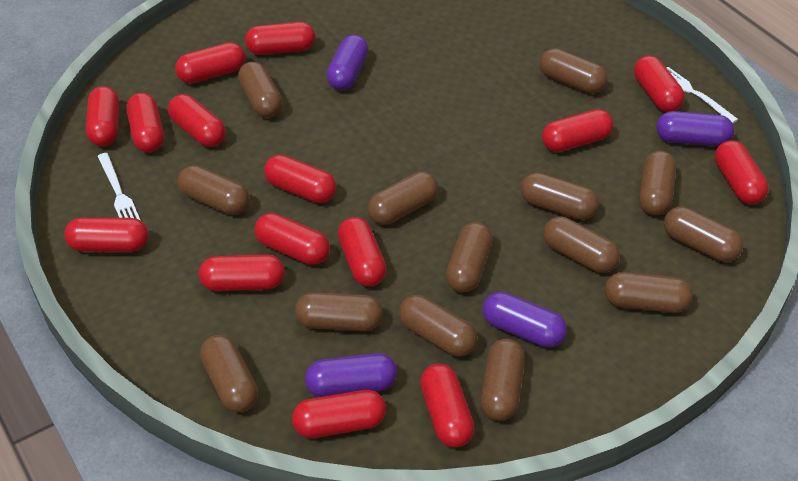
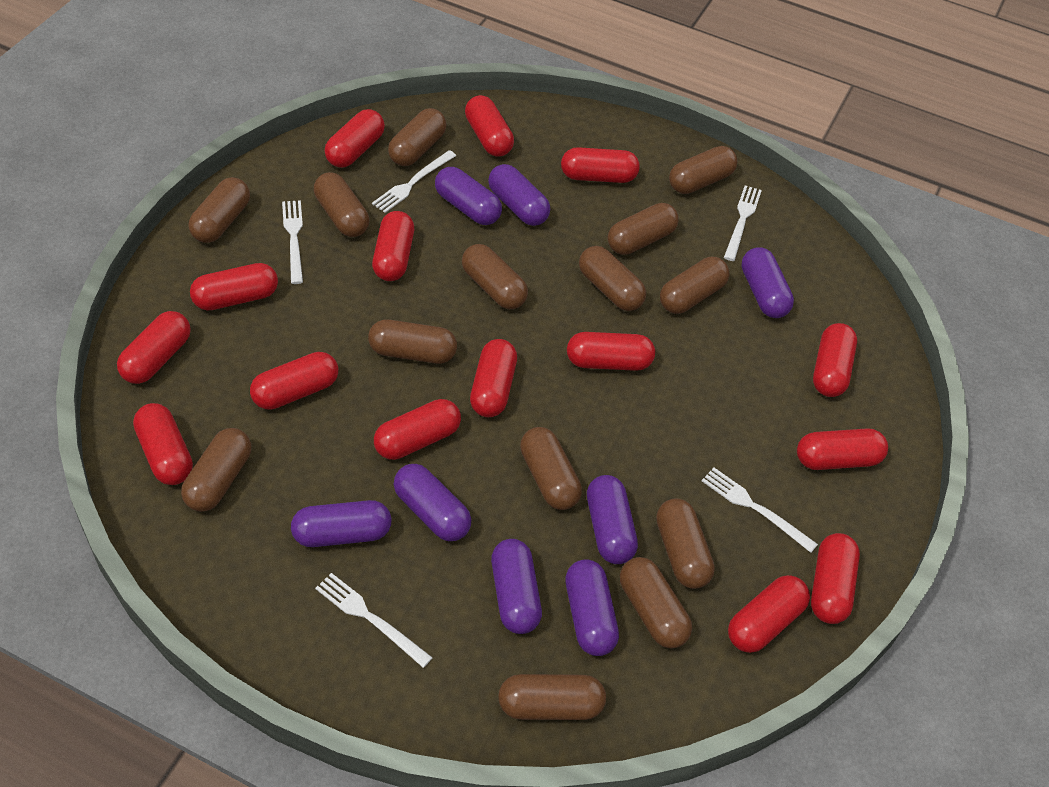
purple capsule: 4 -> 8
white fork: 2 -> 5

